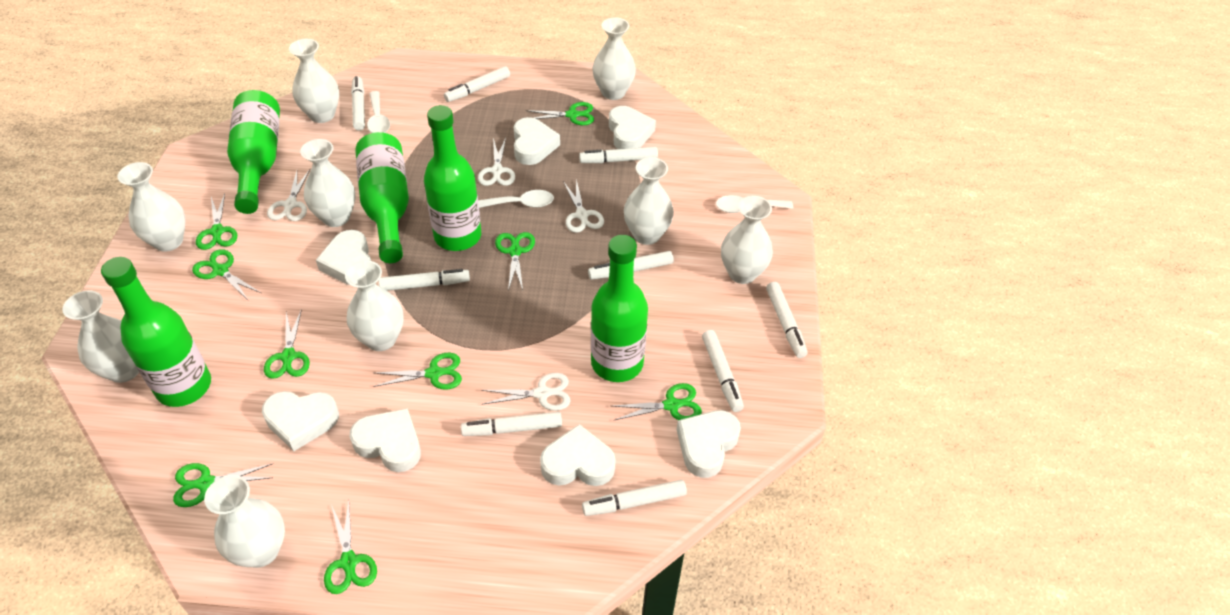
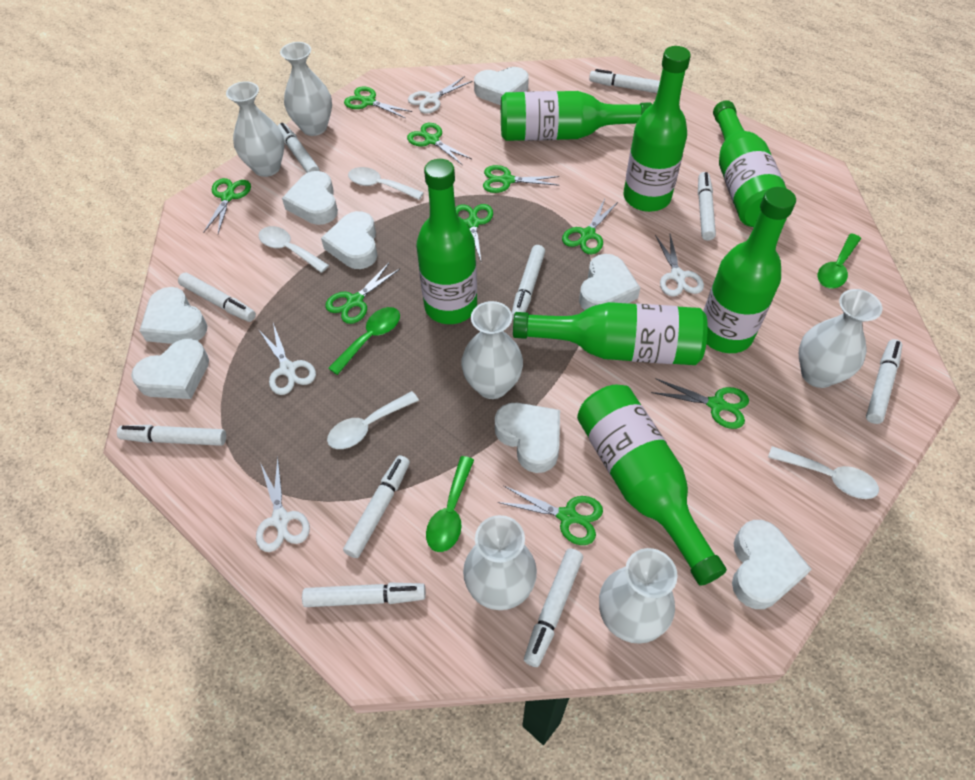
green bottle: 5 -> 7
green spoon: 0 -> 3
white heart: 7 -> 8
white marker: 9 -> 10
white spoon: 3 -> 4
white vase: 9 -> 6

